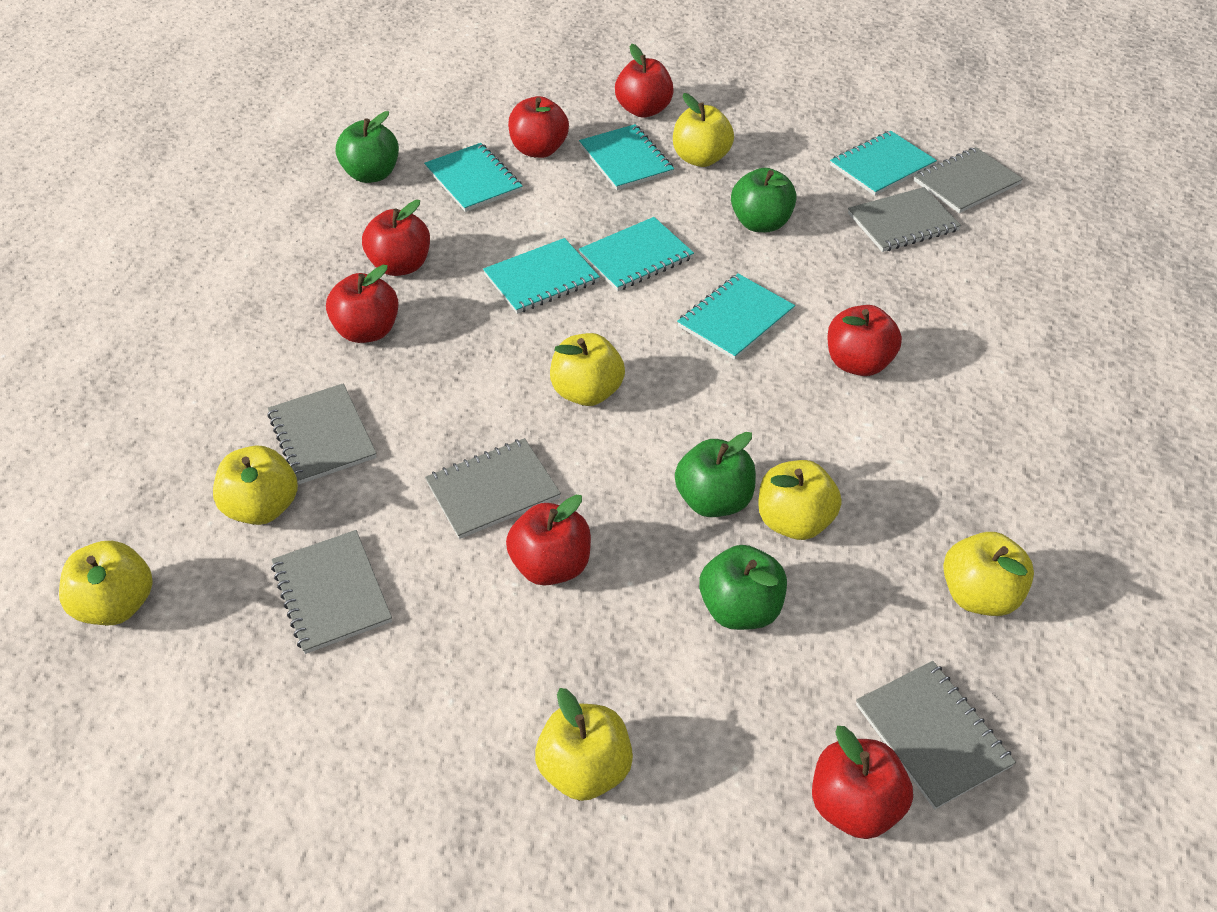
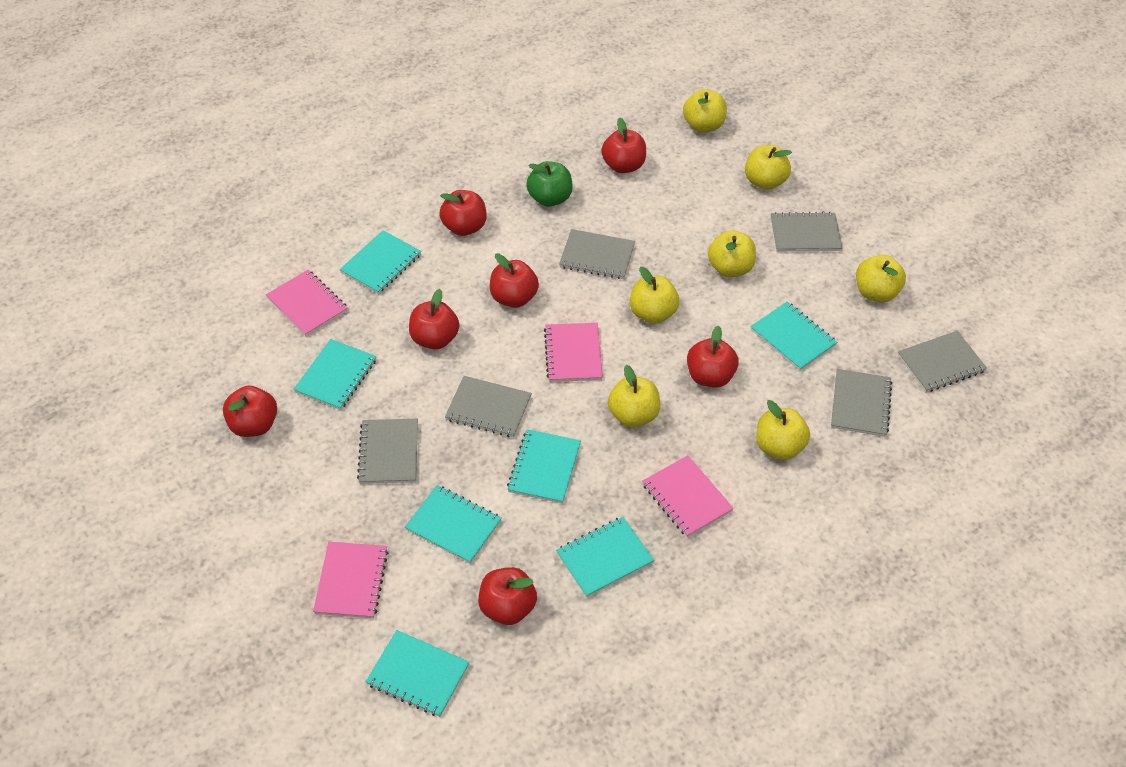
green apple: 4 -> 1
pink notebook: 0 -> 4
turquoise notebook: 6 -> 7

